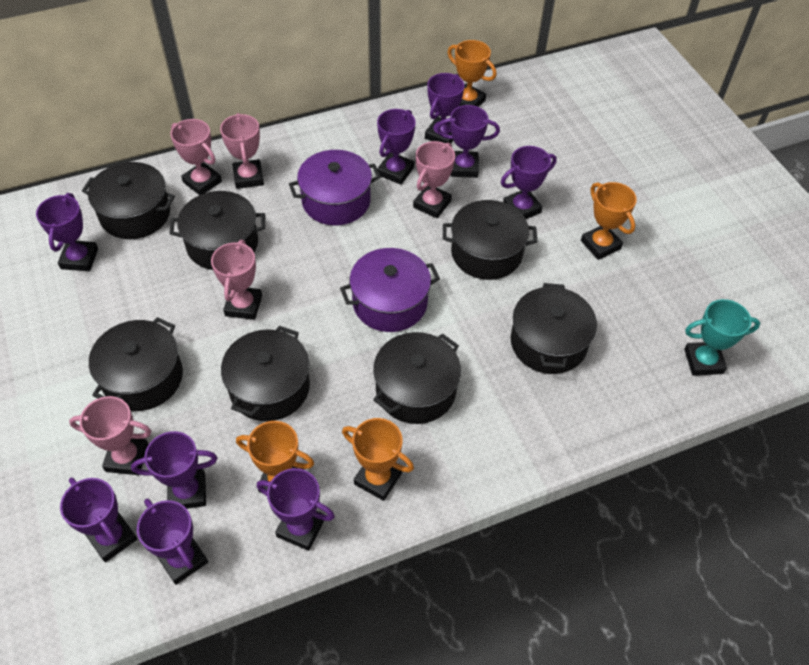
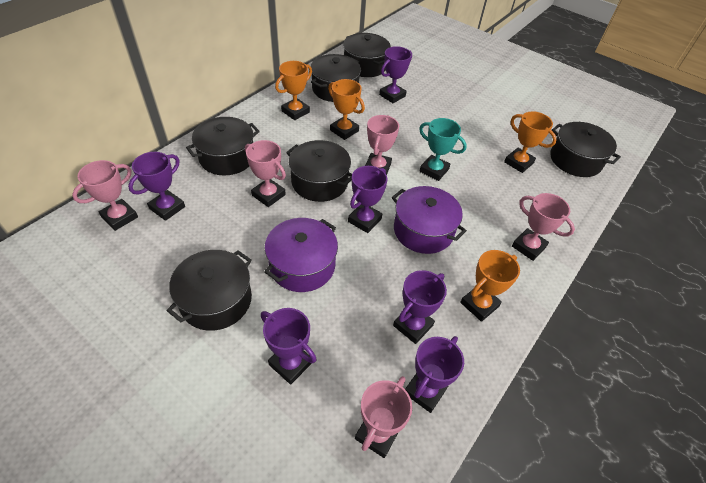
black pot: 7 -> 6
purple trophy: 9 -> 6

